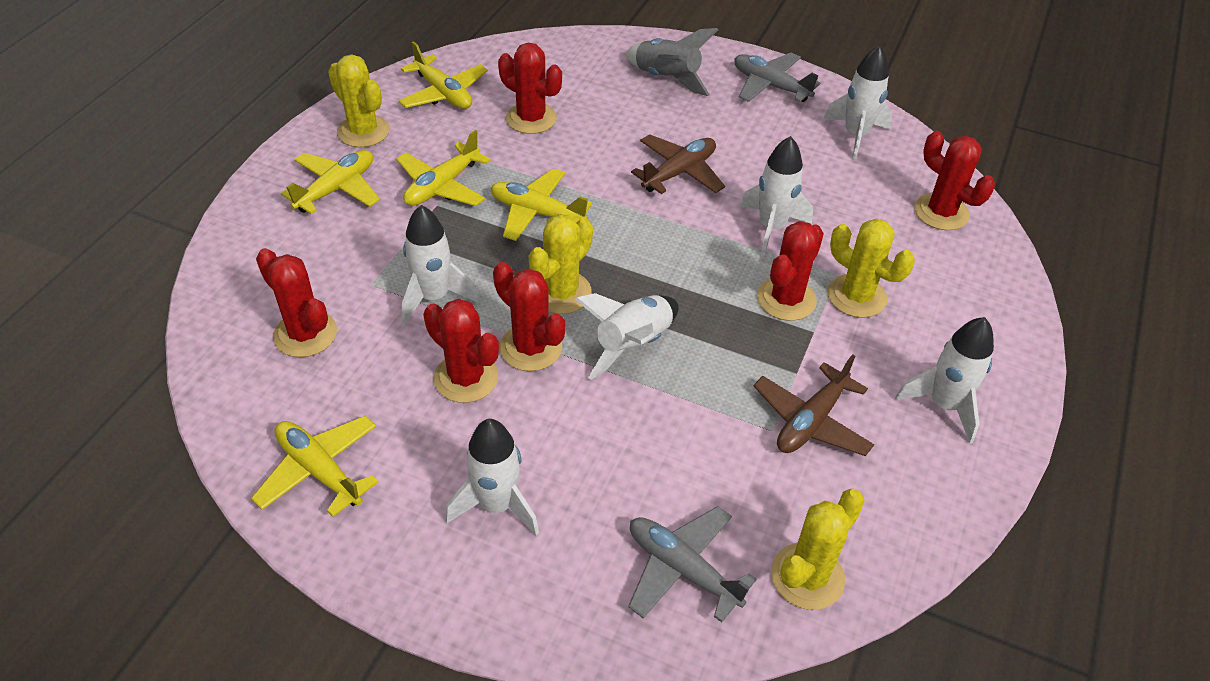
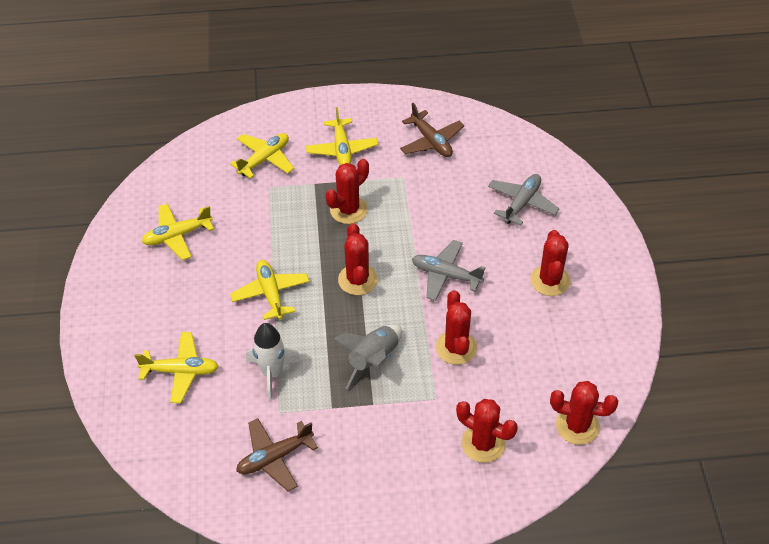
white rocket: 6 -> 1
yellow cactus: 4 -> 0

